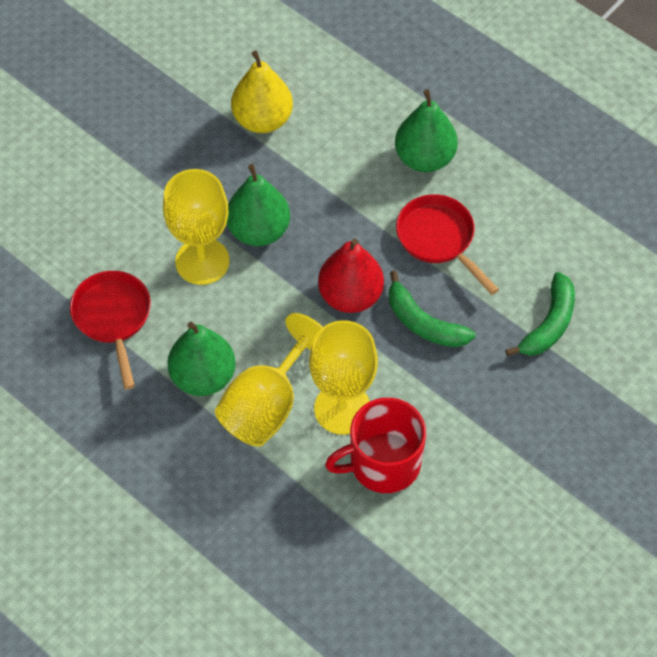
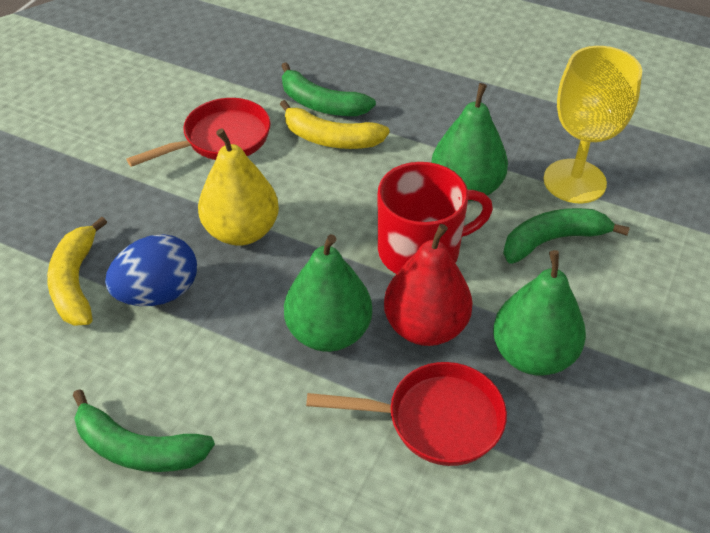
blue egg: 0 -> 1
green banana: 2 -> 3
yellow banana: 0 -> 2
yellow goblet: 3 -> 1

